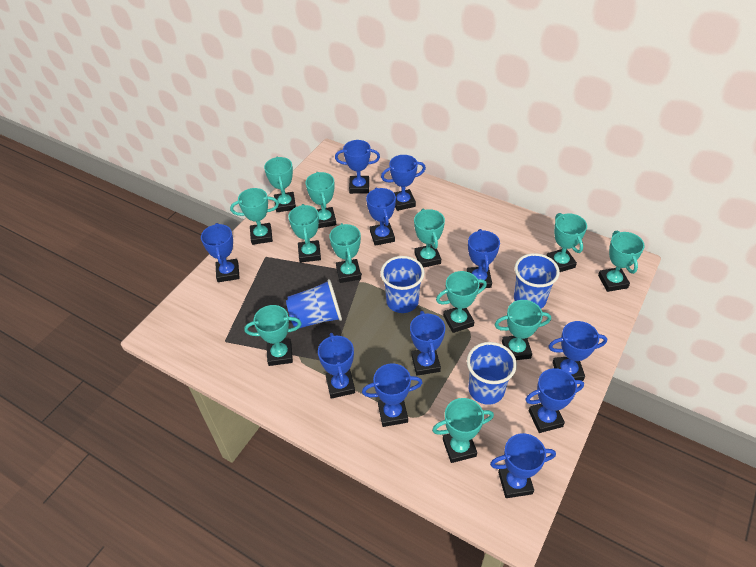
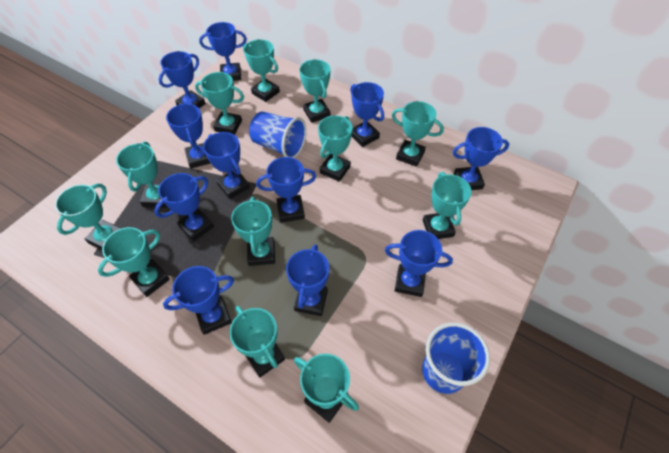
blue cup: 4 -> 2

